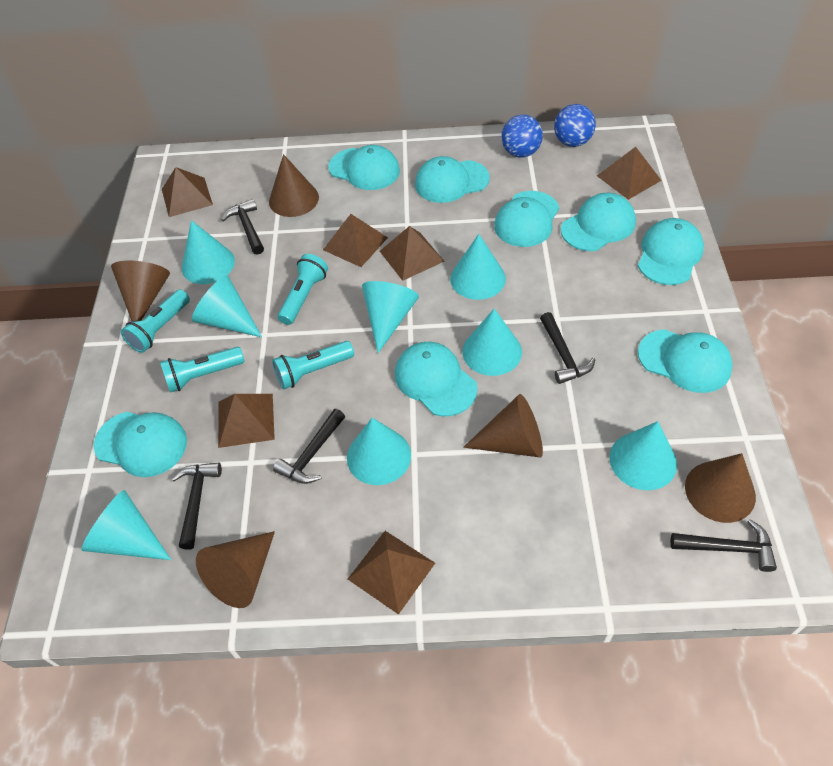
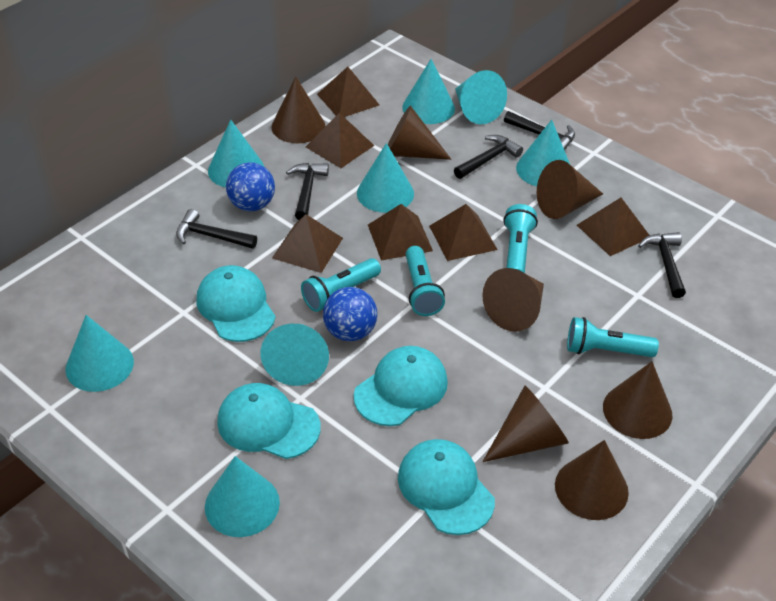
brown cone: 5 -> 7
turquoise cap: 8 -> 4

